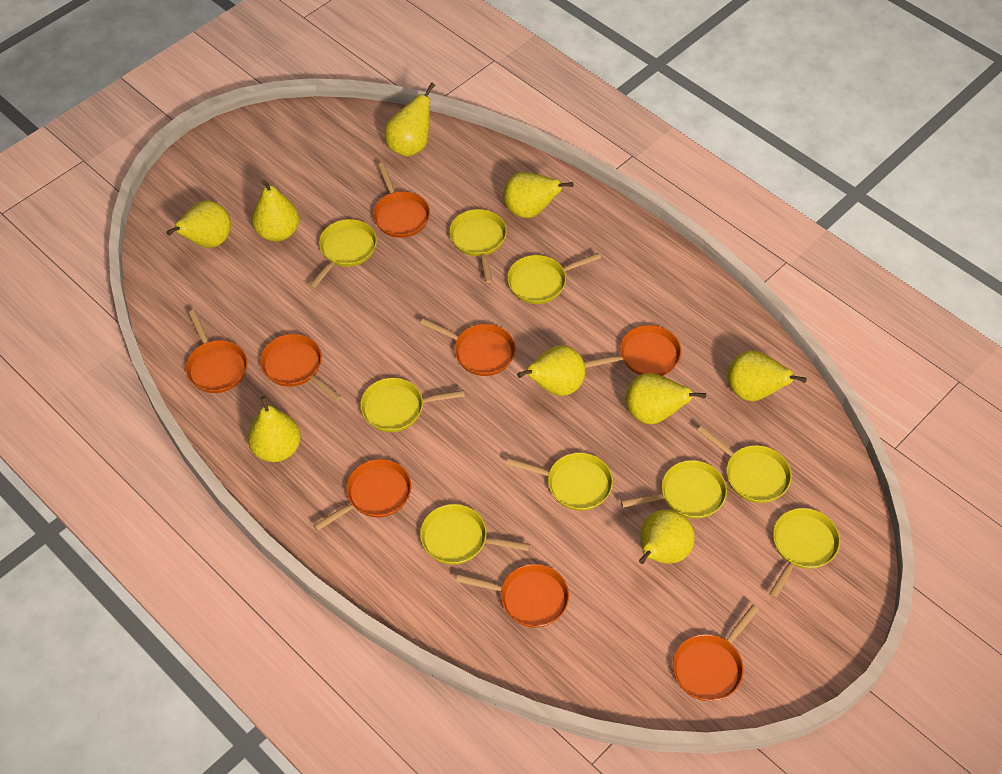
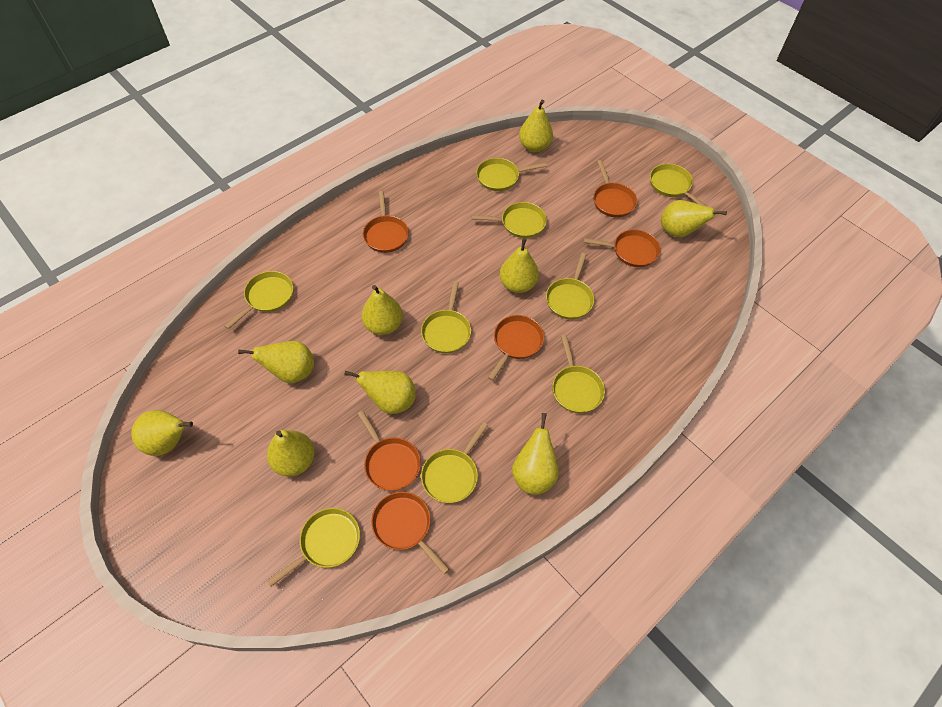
orange pan: 8 -> 6

